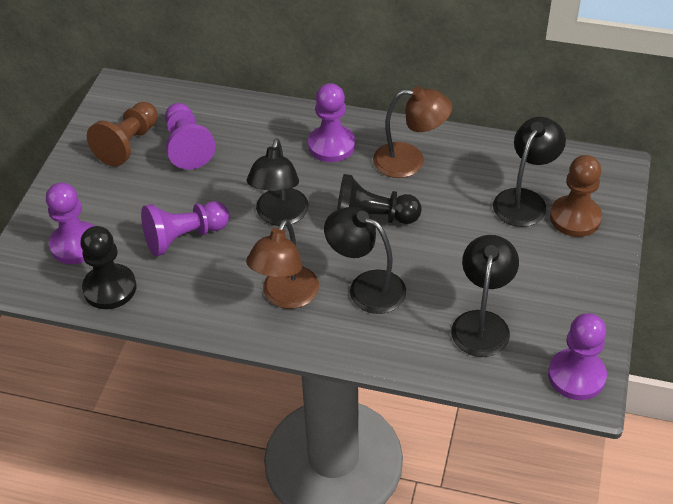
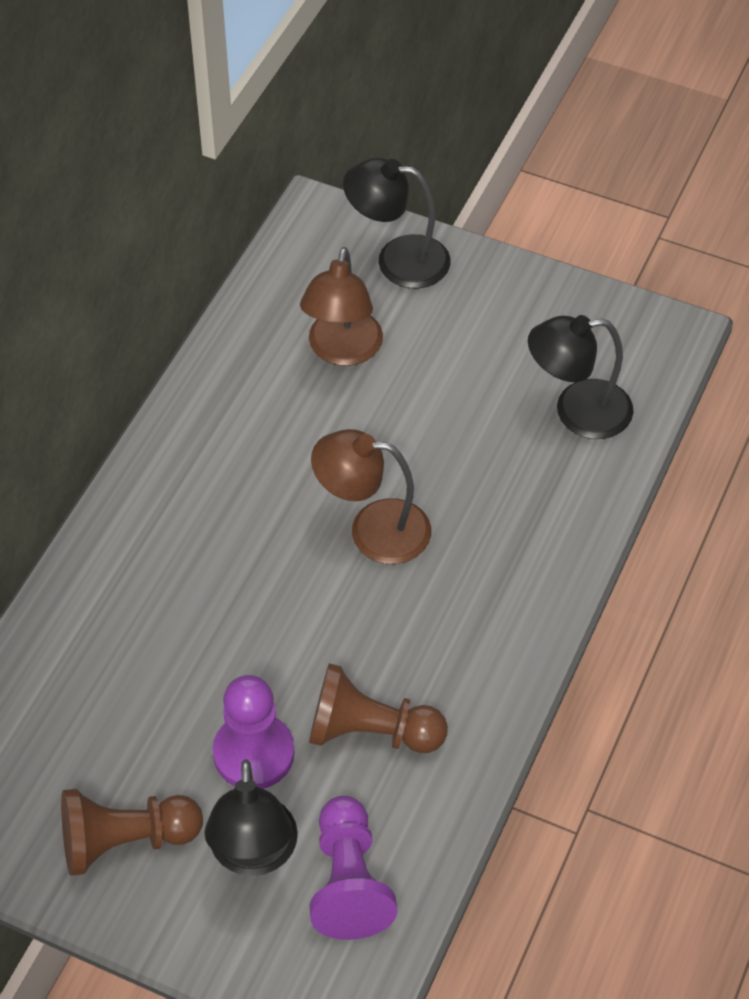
black lamp: 4 -> 3
black pawn: 2 -> 0
purple pawn: 5 -> 2

